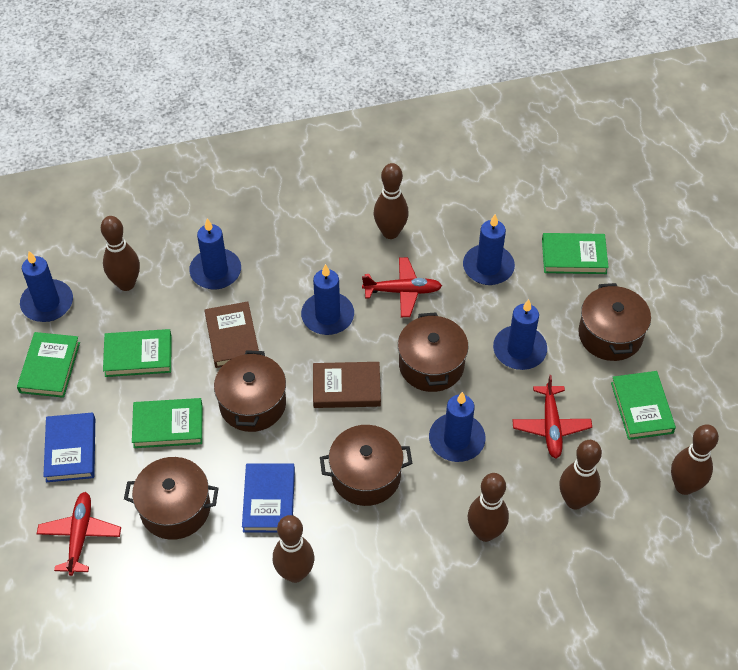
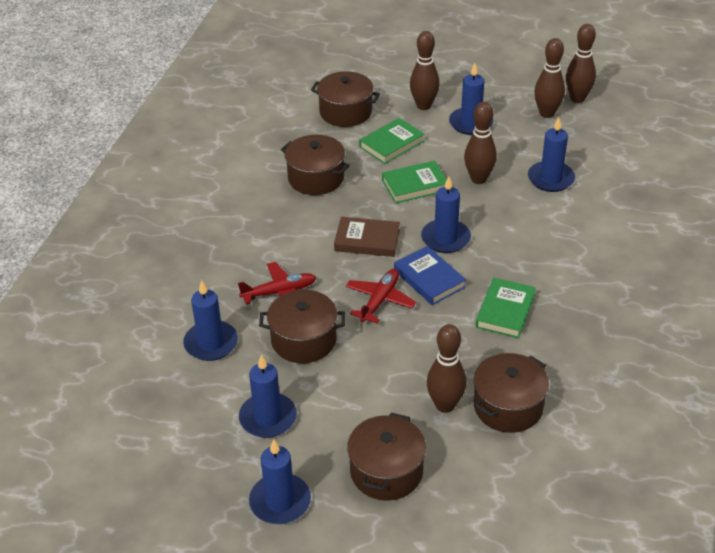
blue book: 2 -> 1
brown book: 2 -> 1
brown bowling pin: 6 -> 5
green book: 5 -> 3
red plane: 3 -> 2

